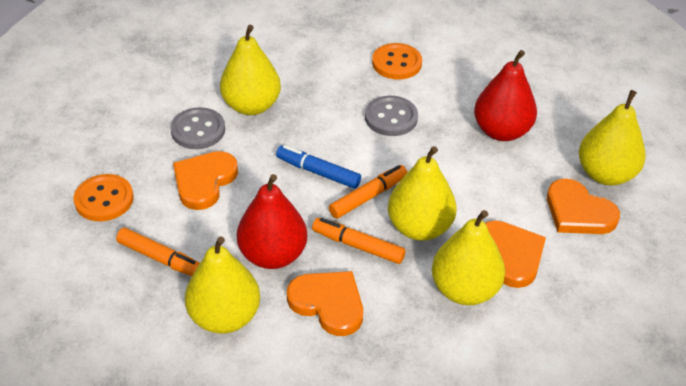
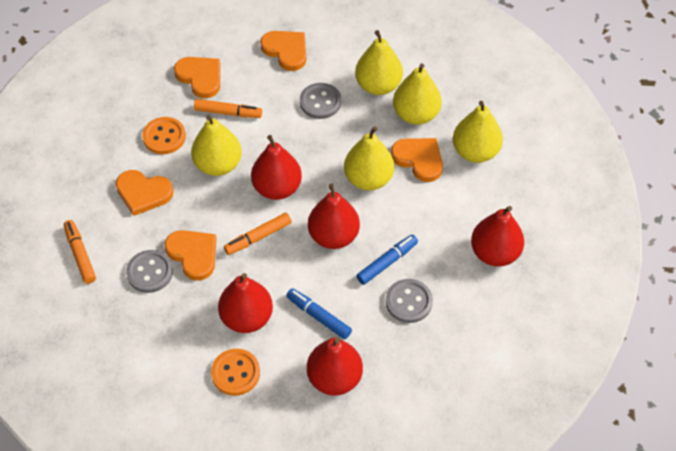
blue marker: 1 -> 2
grey button: 2 -> 3
orange heart: 4 -> 5
red pear: 2 -> 5

